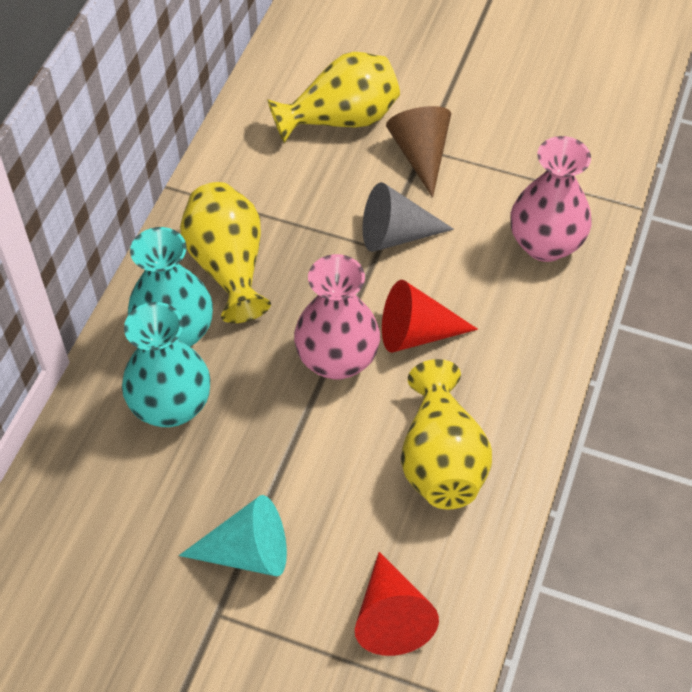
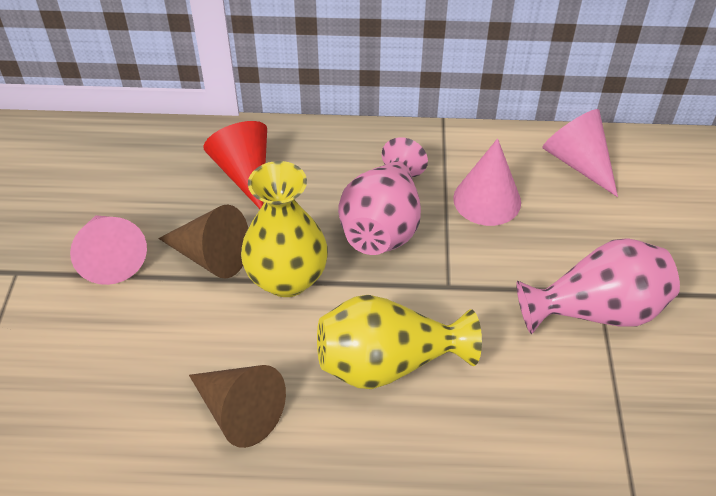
brown cone: 1 -> 2
grey cone: 1 -> 0
pink cone: 0 -> 3
red cone: 2 -> 1
turquoise cone: 1 -> 0
turquoise vase: 2 -> 0
yellow vase: 3 -> 2

